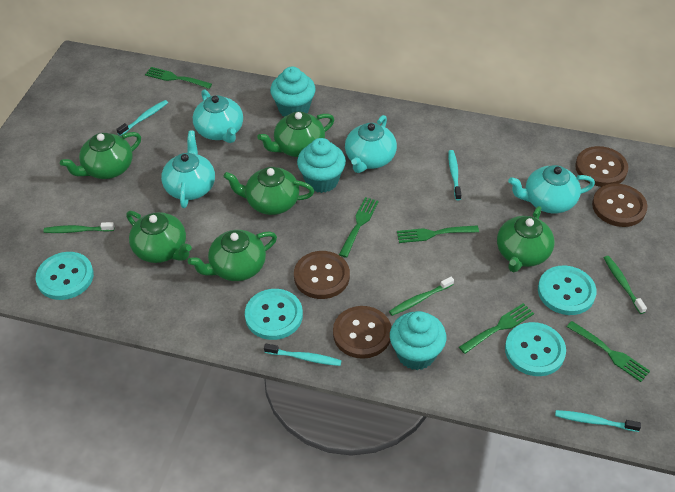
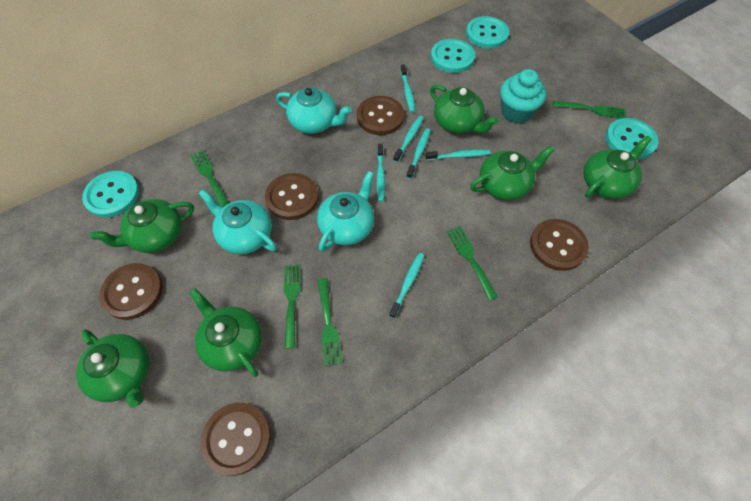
brown button: 4 -> 5
green toothbrush: 3 -> 0
turquoise cupcake: 3 -> 1
turquoise teapot: 4 -> 3
turquoise toothbrush: 4 -> 6

